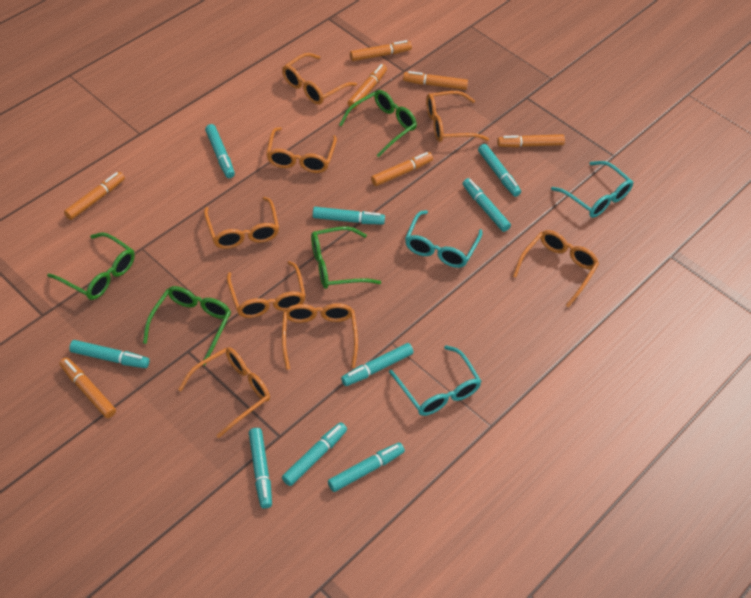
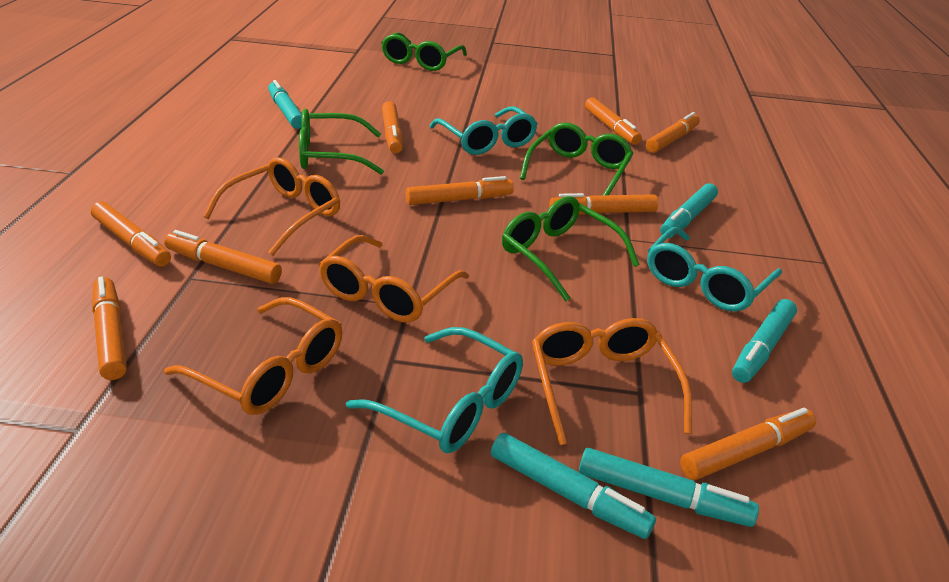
orange glasses: 8 -> 4
orange marker: 7 -> 9
turquoise marker: 9 -> 5

